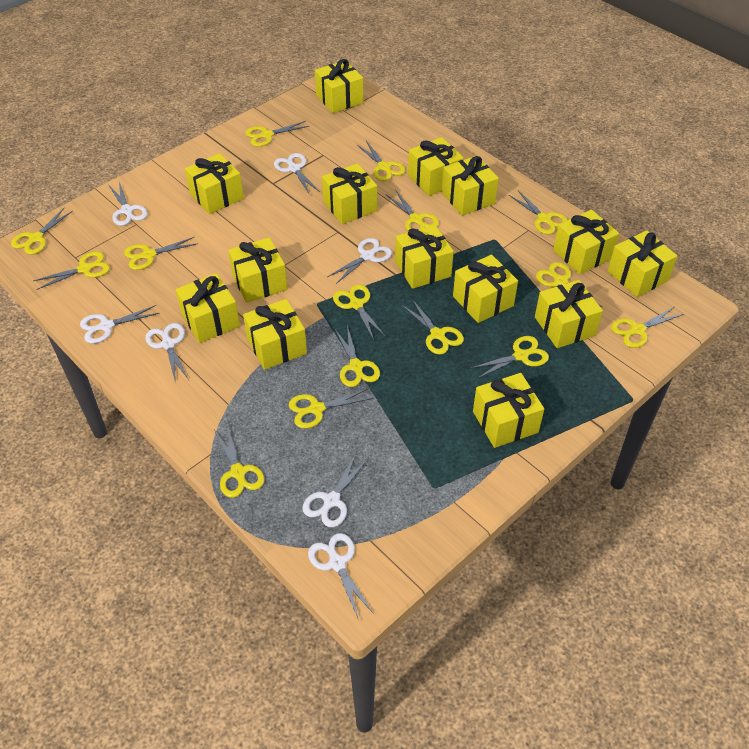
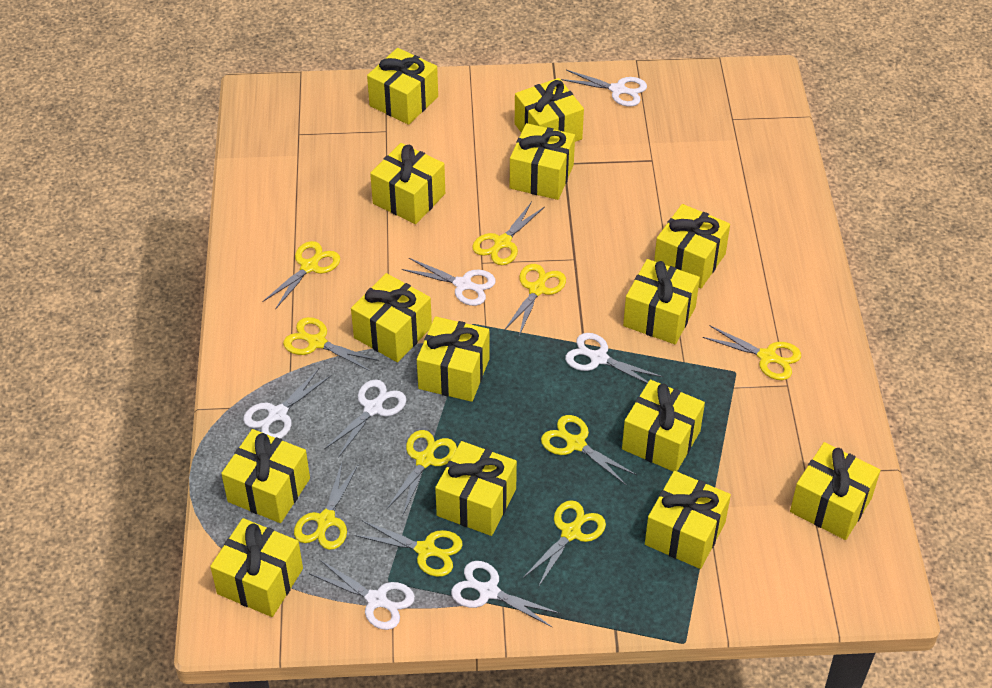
yellow scissors: 15 -> 10

